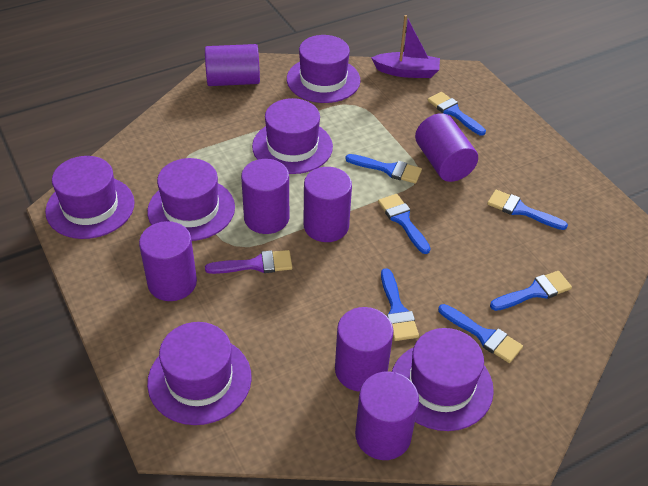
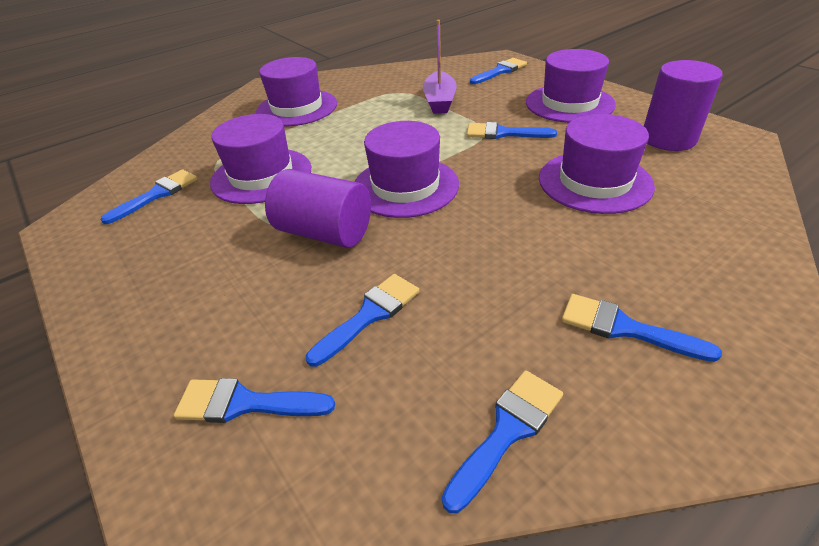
purple brush: 1 -> 0
purple cylinder: 7 -> 2
purple hat: 6 -> 5

